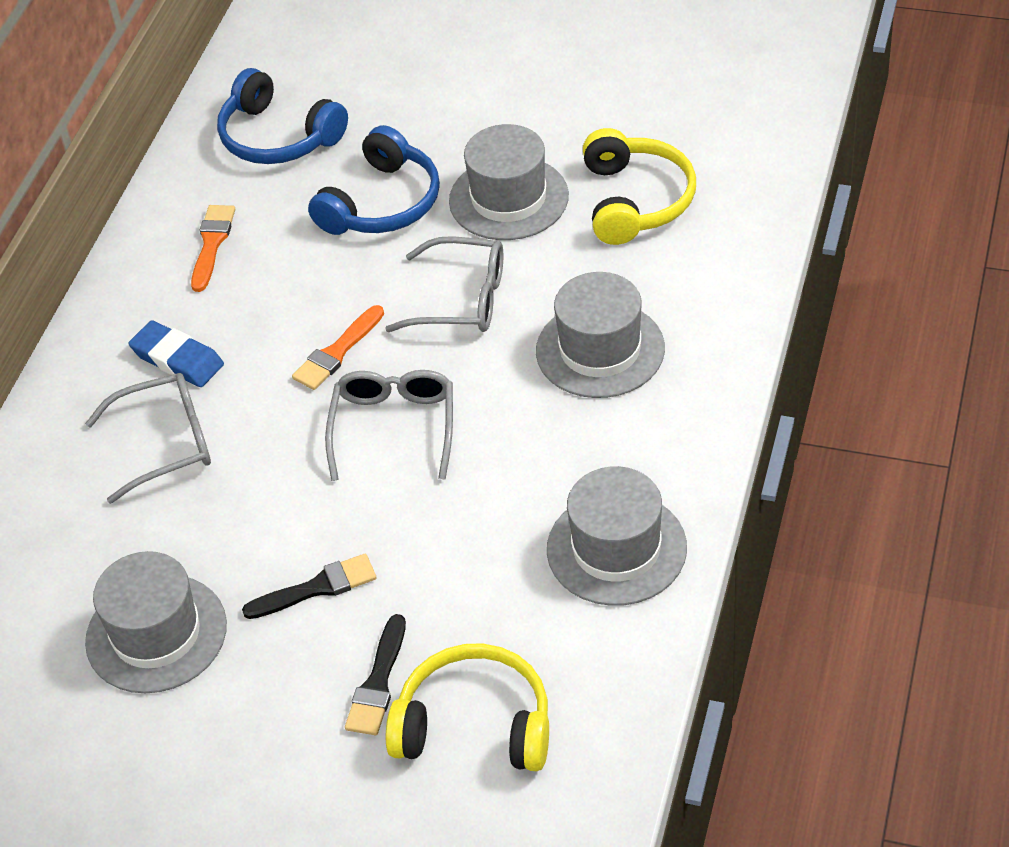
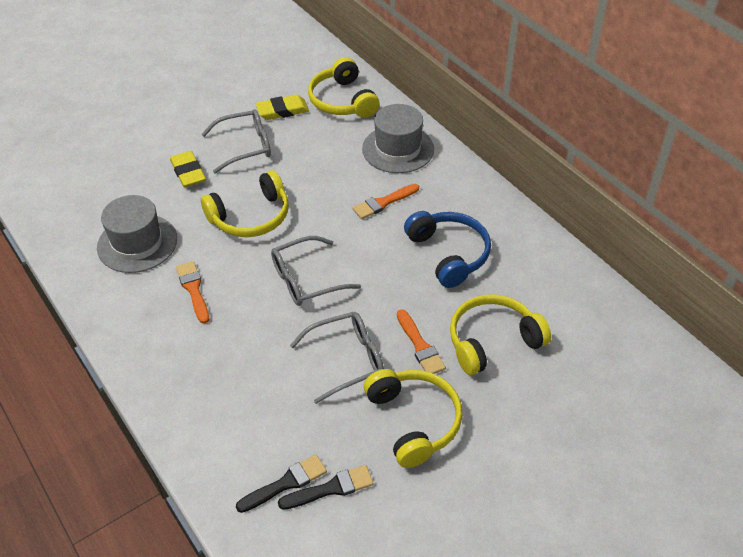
blue eraser: 1 -> 0
blue headphones: 2 -> 1
grey hat: 4 -> 2
orange brush: 2 -> 3
yellow eraser: 0 -> 2
yellow headphones: 2 -> 4

